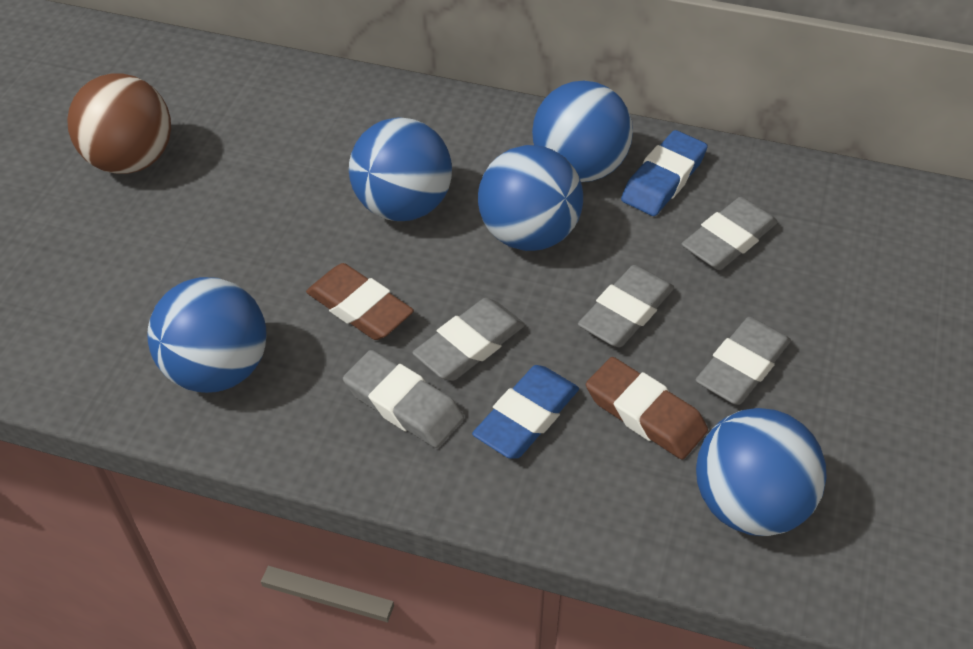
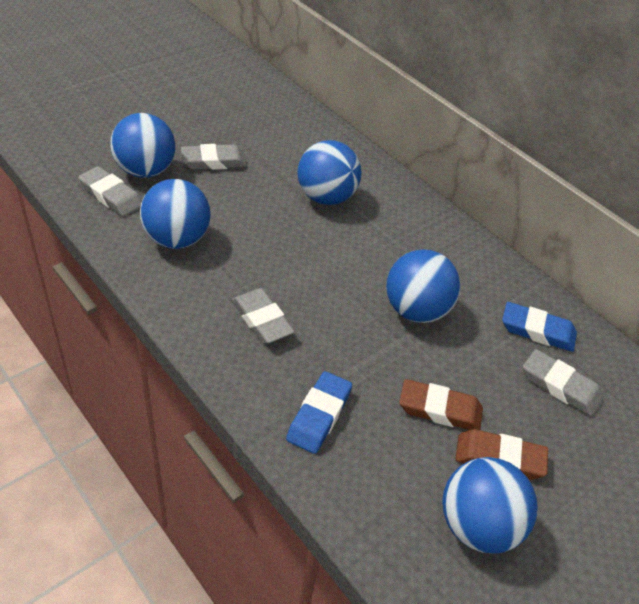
brown ball: 1 -> 0
grey eraser: 5 -> 4

